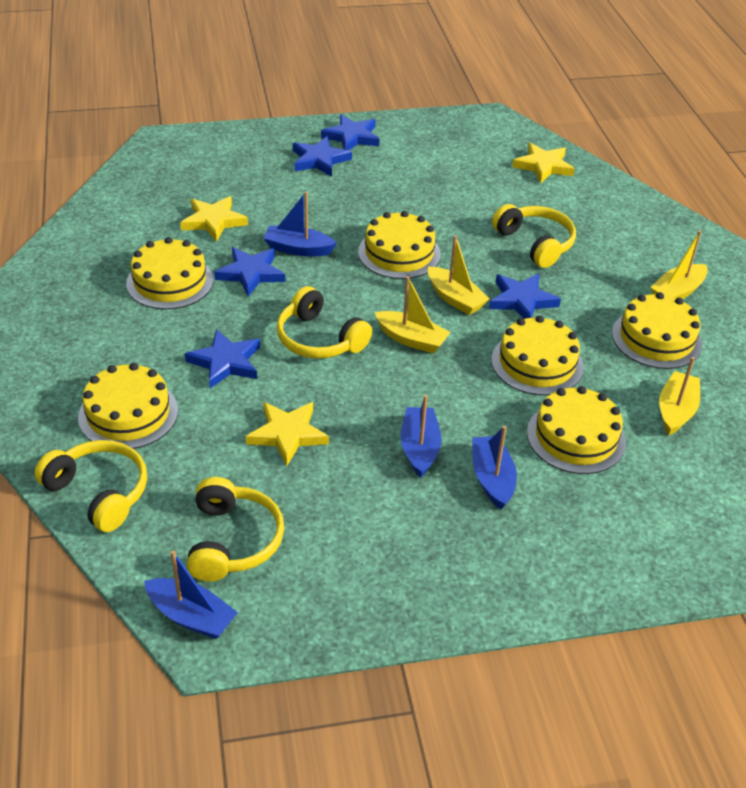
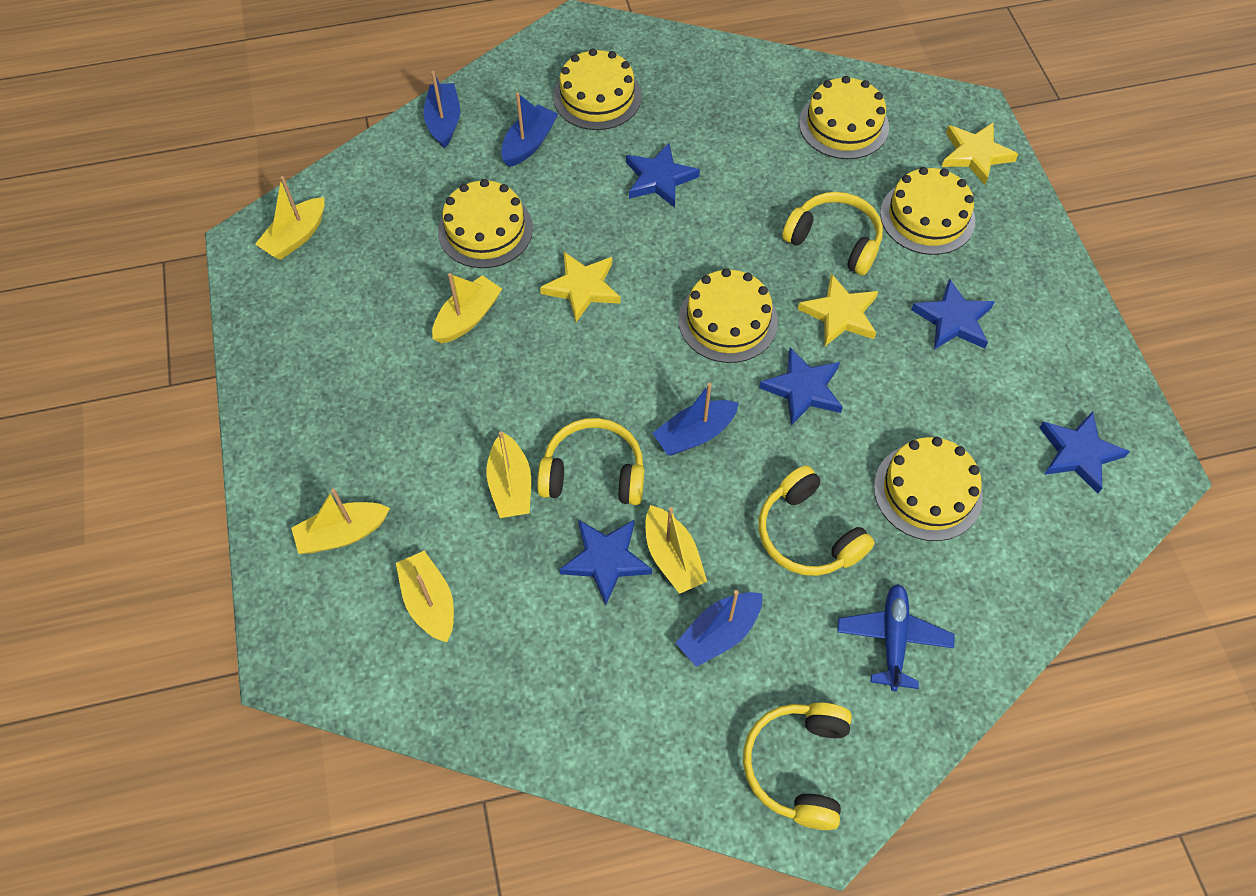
blue plane: 0 -> 1
yellow boat: 4 -> 6

